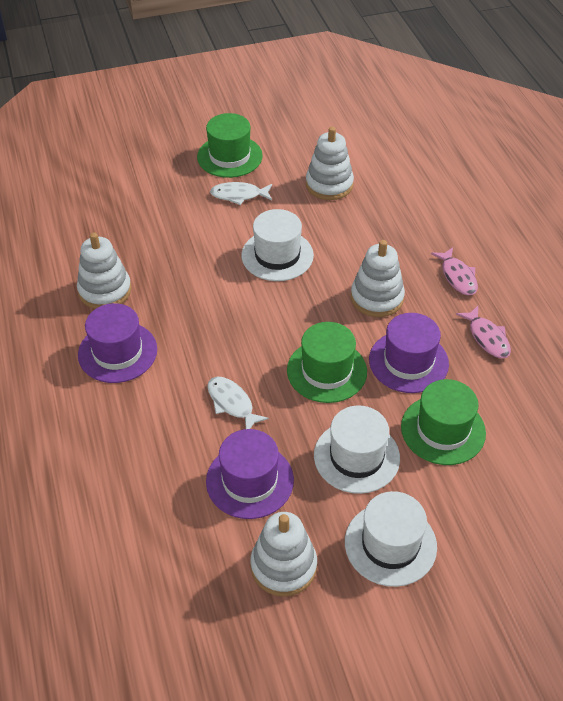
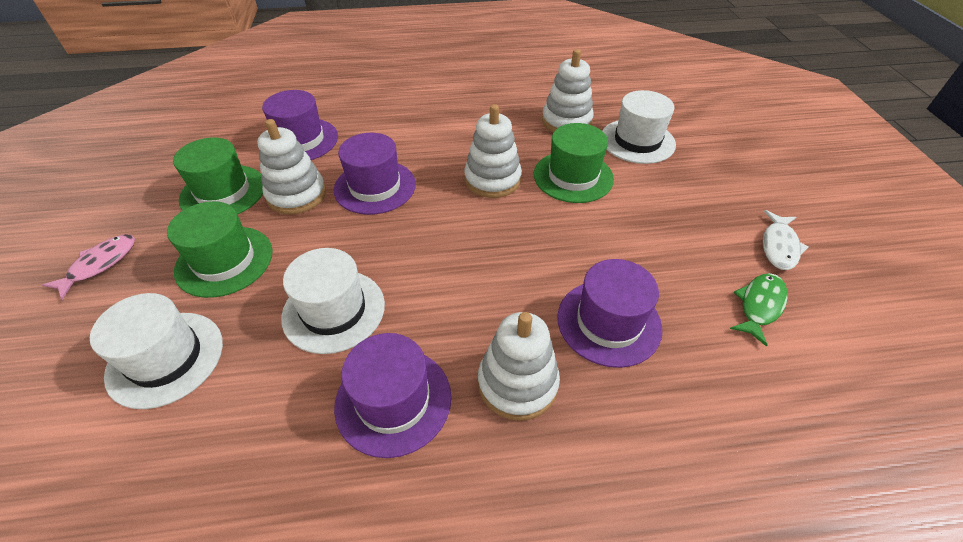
green fish: 0 -> 1
pink fish: 2 -> 1
purple hat: 3 -> 4
white fish: 2 -> 1

